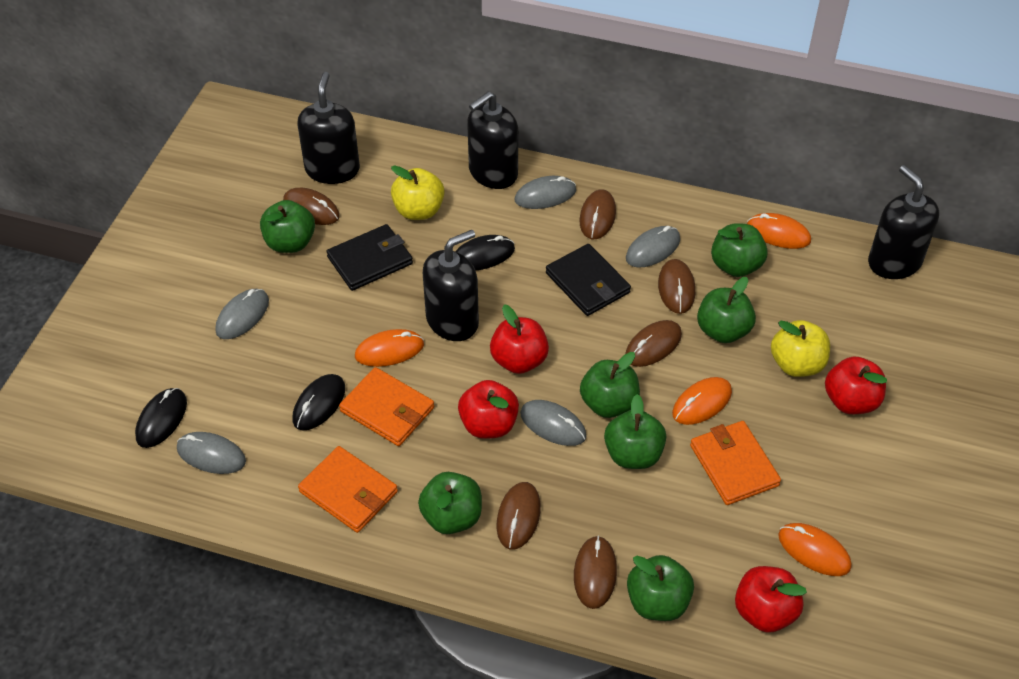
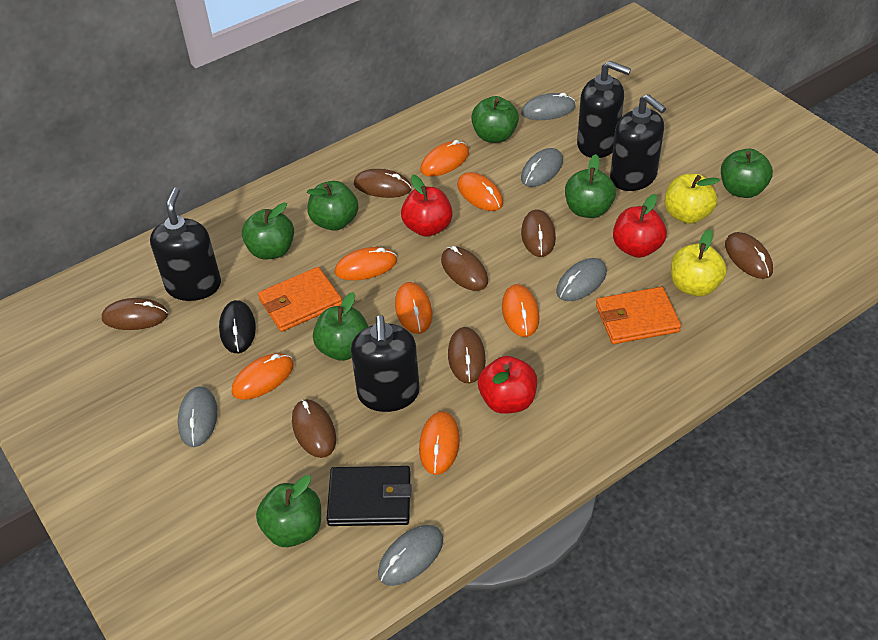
black mouse: 3 -> 1
black wallet: 2 -> 1
brown mouse: 6 -> 7
orange mouse: 4 -> 7
orange wallet: 3 -> 2
red apple: 4 -> 3

